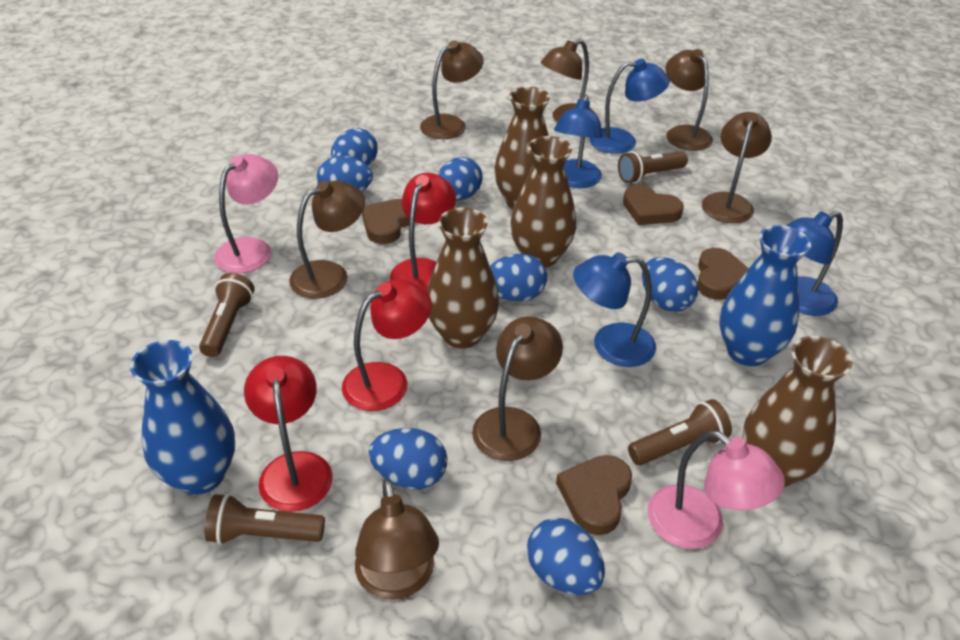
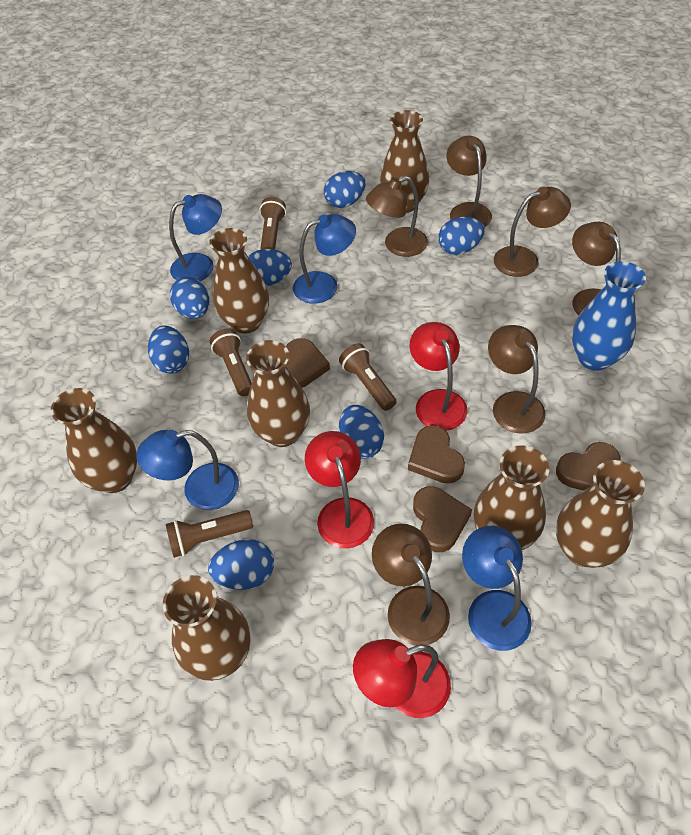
blue vase: 2 -> 1
brown lamp: 7 -> 6
brown vase: 4 -> 7
pink lamp: 2 -> 0

